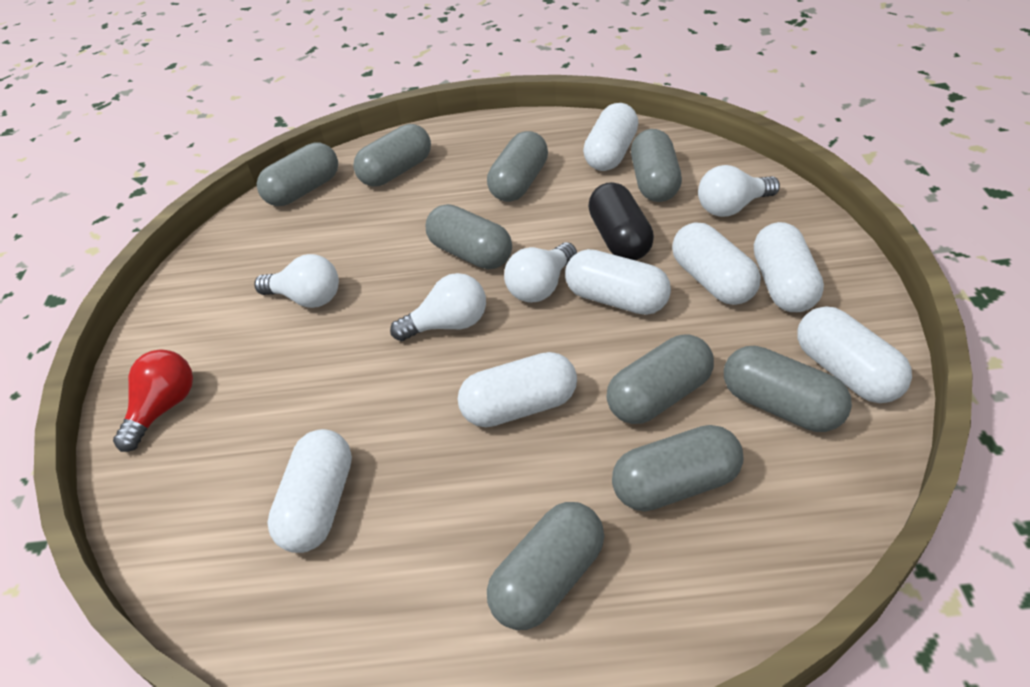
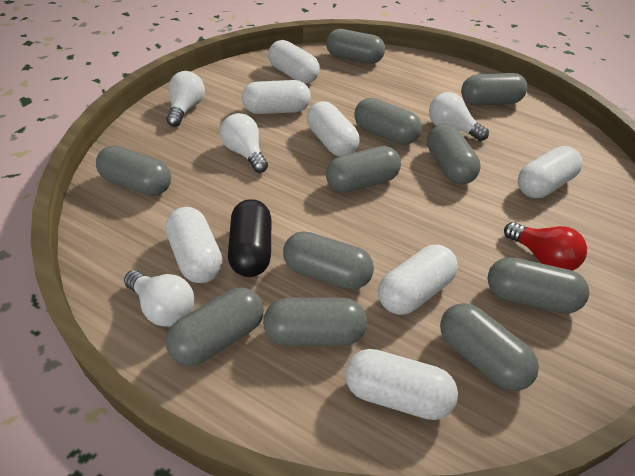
grey capsule: 9 -> 11

